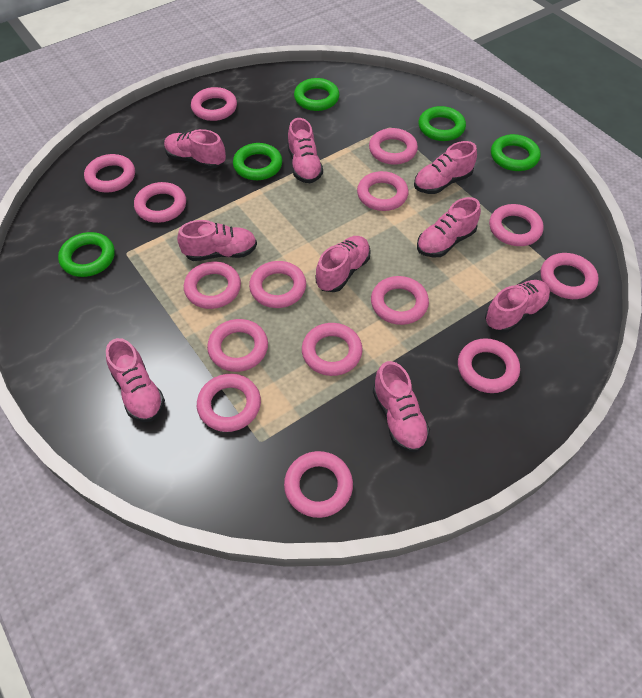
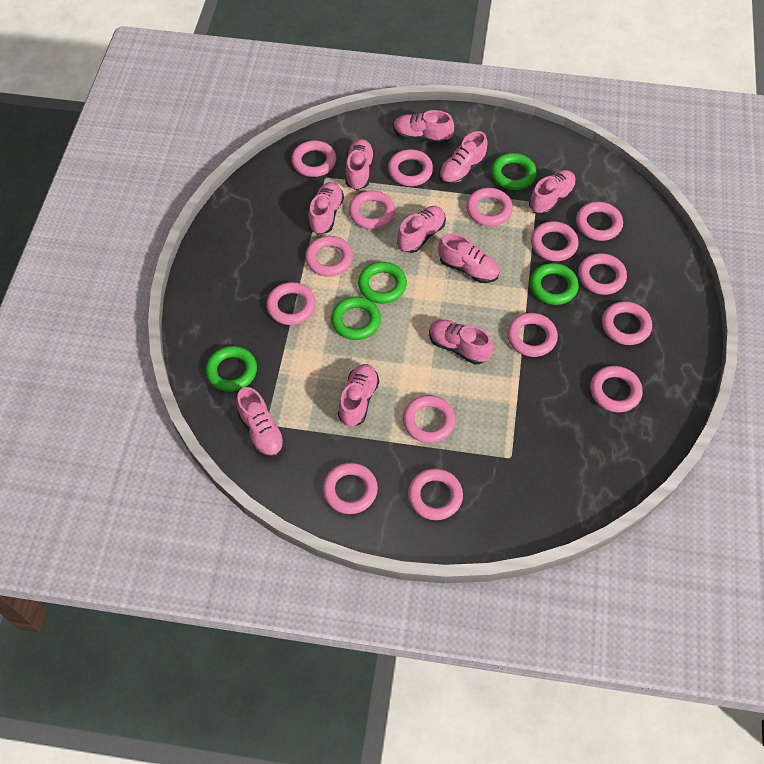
pink shoe: 9 -> 10

